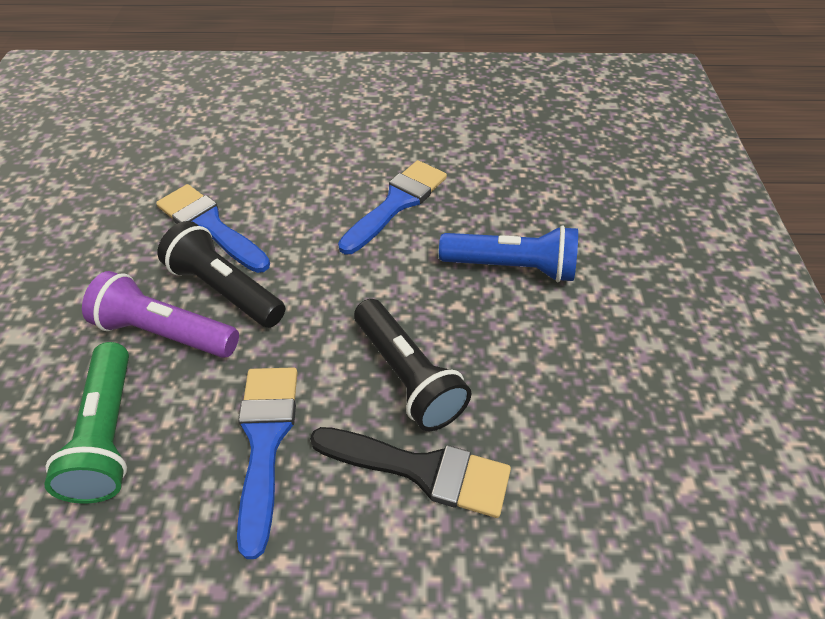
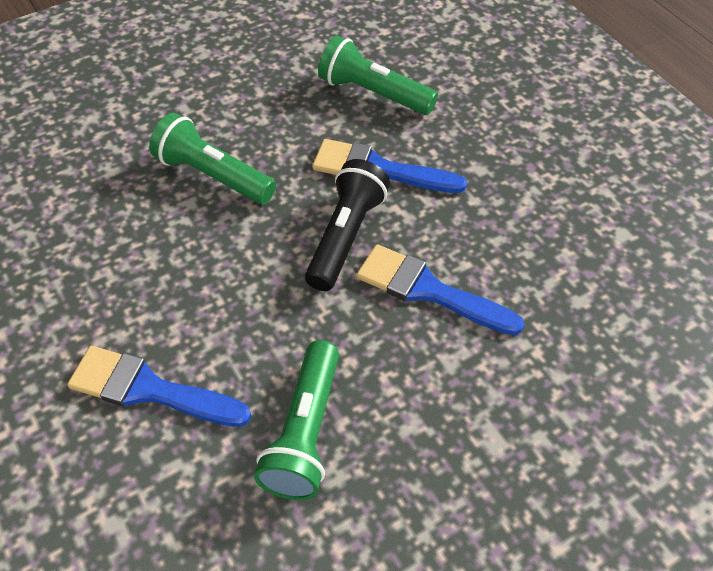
black brush: 1 -> 0
black flashlight: 2 -> 1
blue flashlight: 1 -> 0
green flashlight: 1 -> 3
purple flashlight: 1 -> 0

